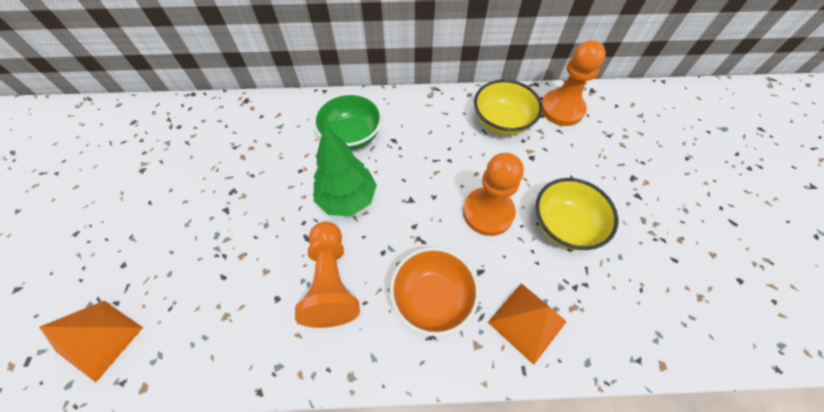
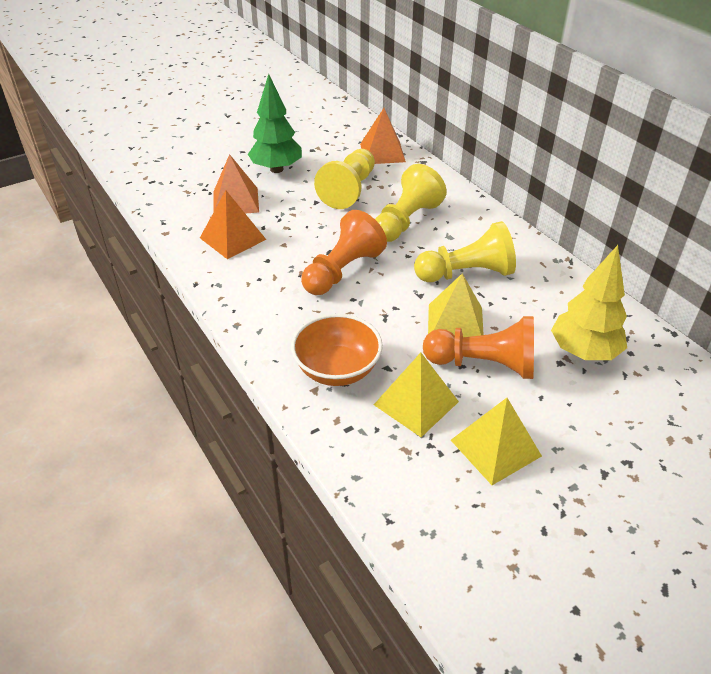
green bowl: 1 -> 0
orange pawn: 3 -> 2
orange pyramid: 2 -> 3
yellow bowl: 2 -> 0
yellow pawn: 0 -> 3
yellow pyramid: 0 -> 3
yellow tree: 0 -> 1

